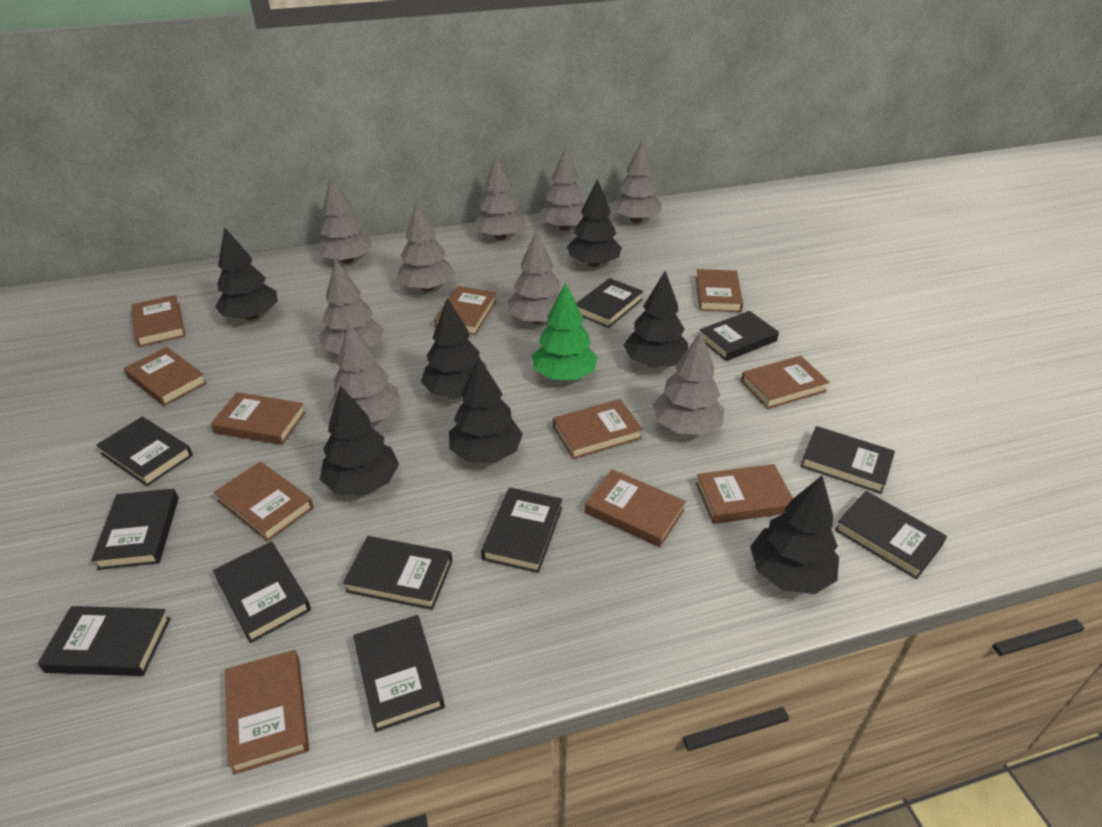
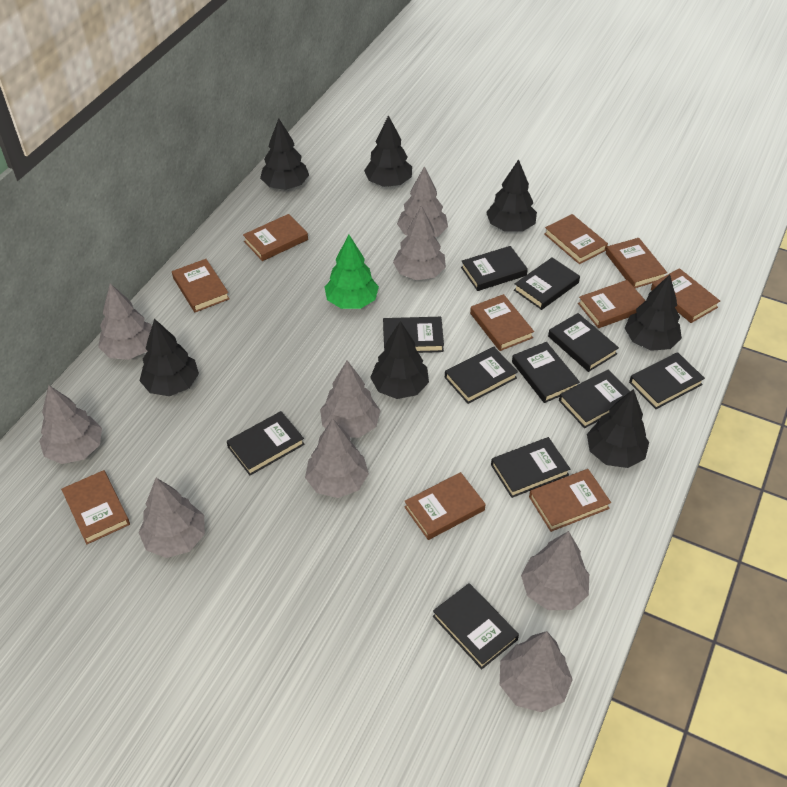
brown book: 11 -> 10

